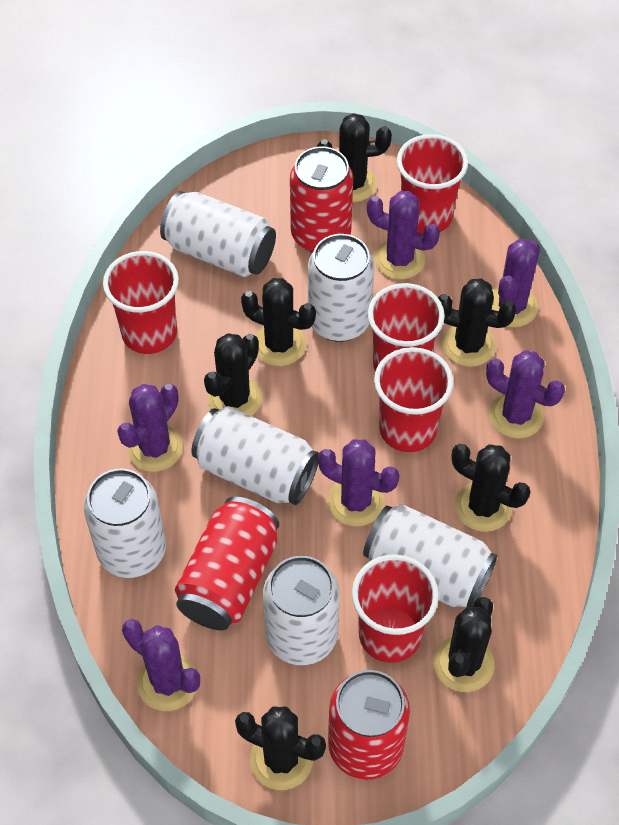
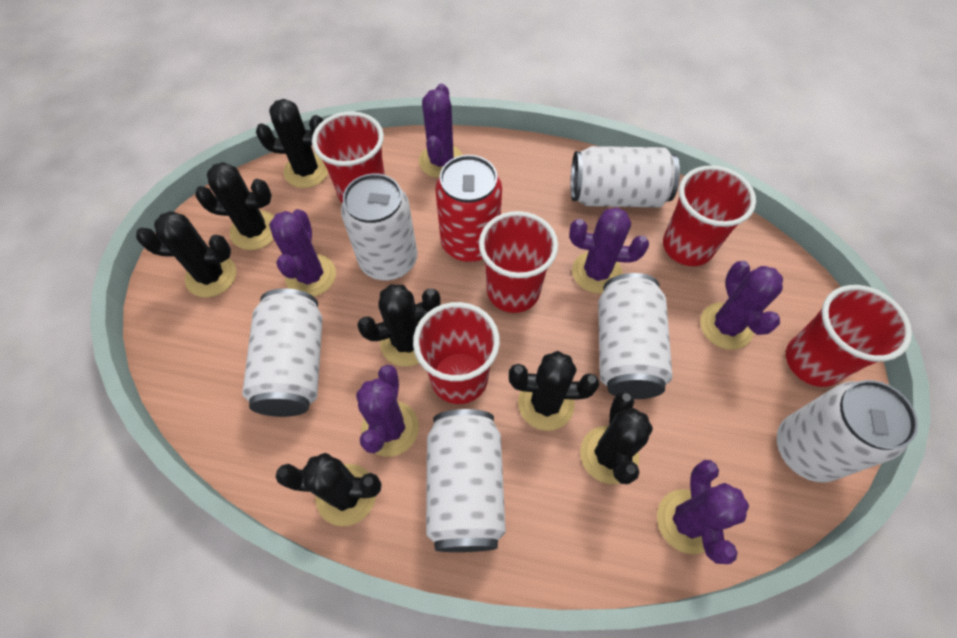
red can: 3 -> 1

